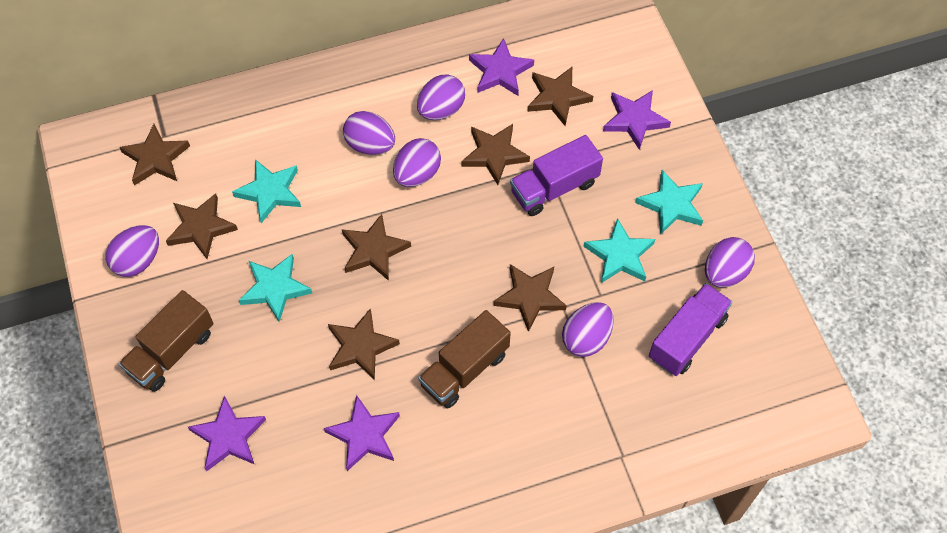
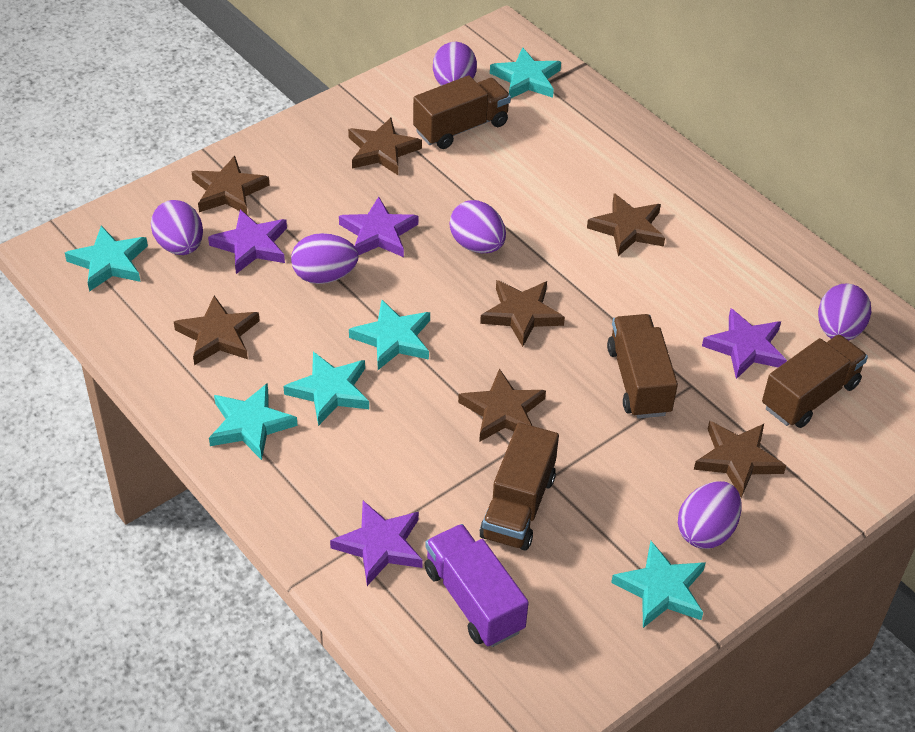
brown truck: 2 -> 4
purple truck: 2 -> 1
turquoise star: 4 -> 6

